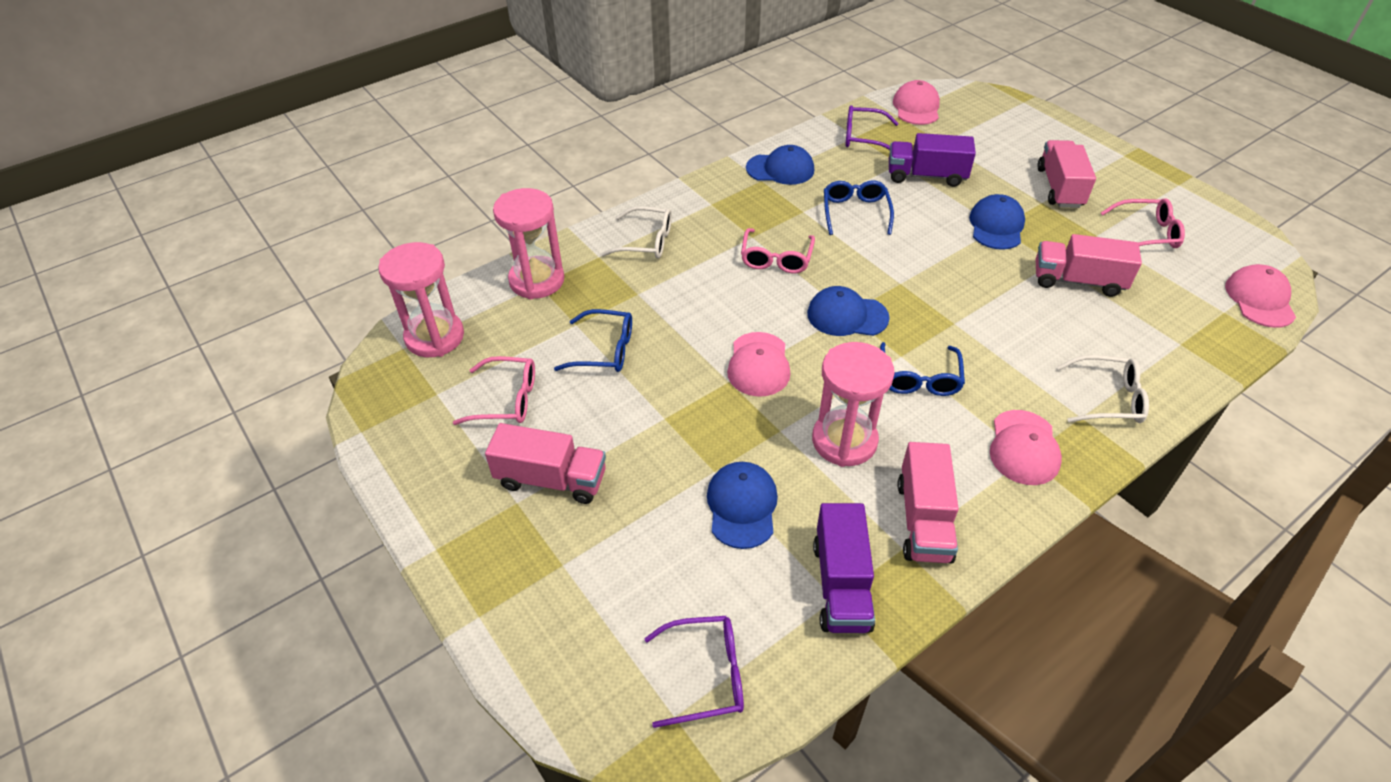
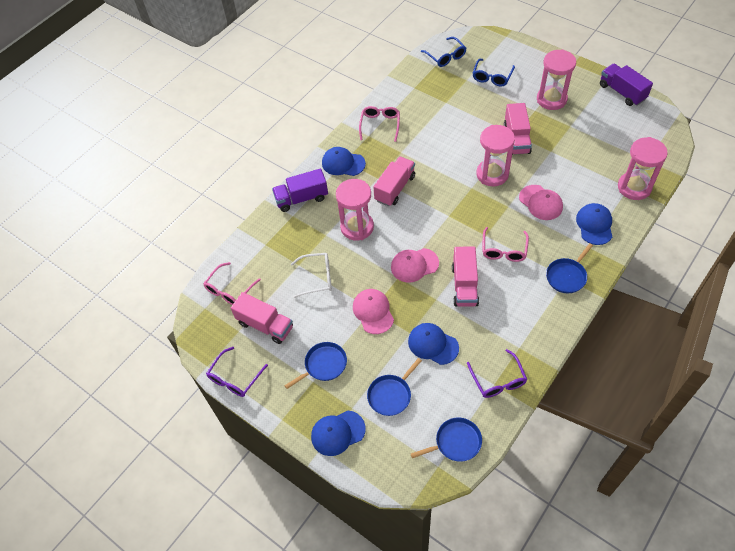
blue glasses: 3 -> 2
blue pan: 0 -> 4
pink cap: 4 -> 3
pink hourglass: 3 -> 4
white glasses: 2 -> 1

